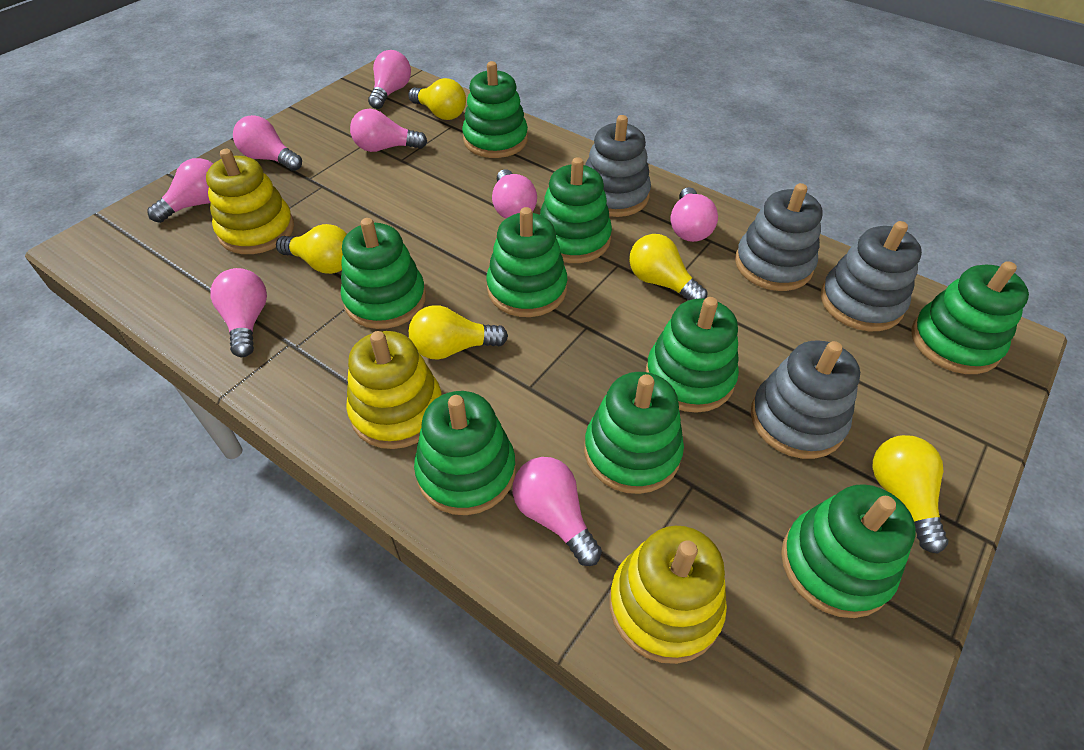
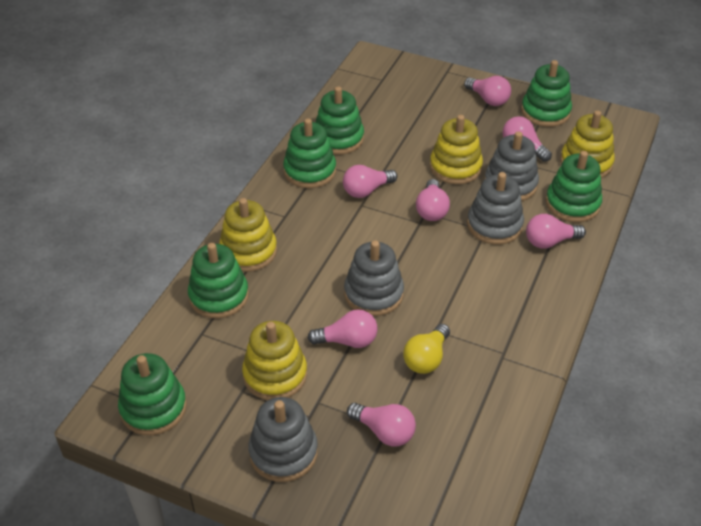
green stacking toy: 9 -> 6
pink light bulb: 8 -> 7
yellow light bulb: 5 -> 1
yellow stacking toy: 3 -> 4

